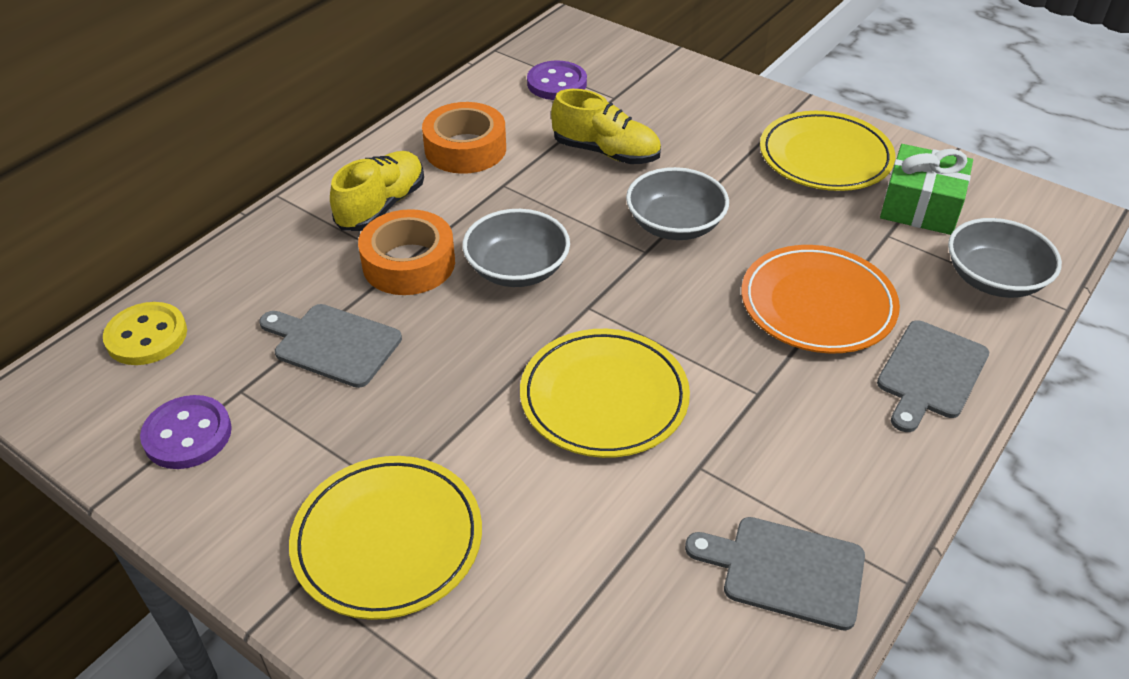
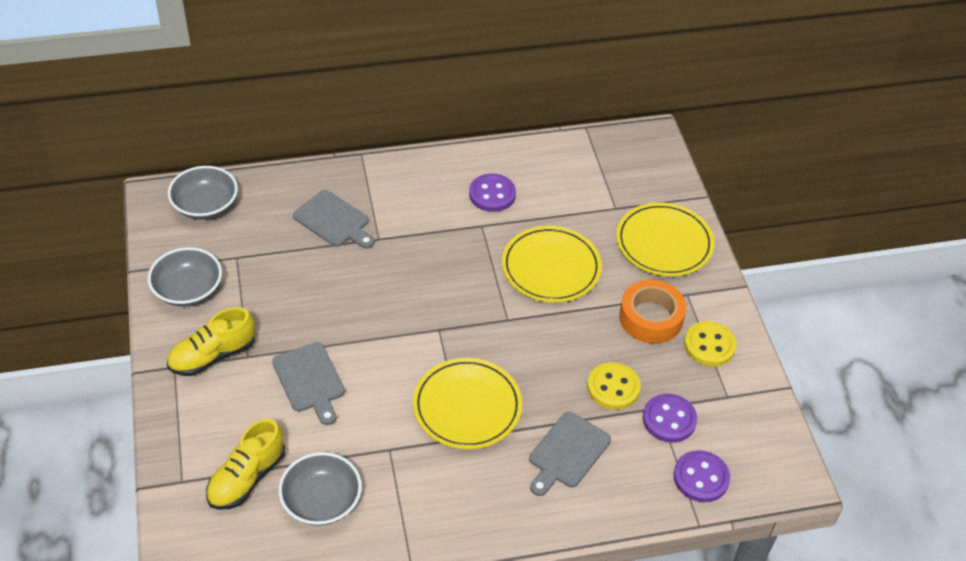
green gift: 1 -> 0
orange plate: 1 -> 0
orange tape: 2 -> 1
purple button: 2 -> 3
yellow button: 1 -> 2

